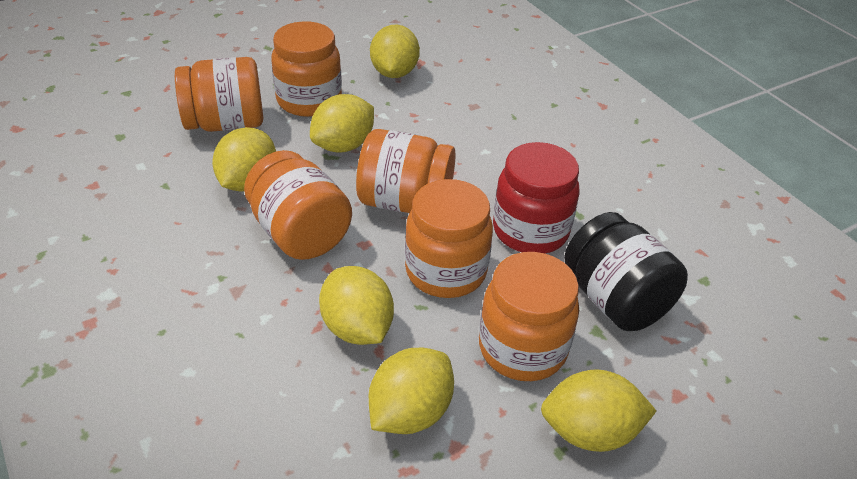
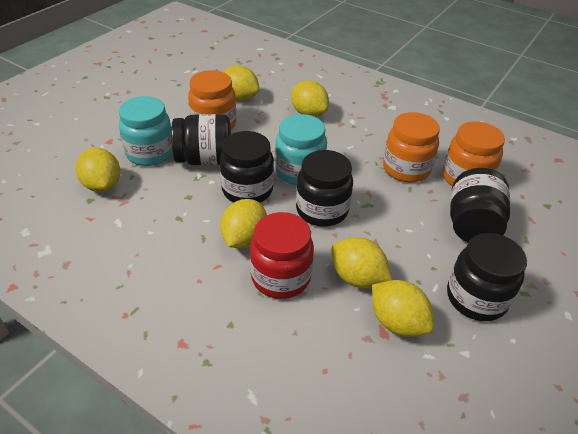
black jar: 1 -> 5
orange jar: 6 -> 3
turquoise jar: 0 -> 2

